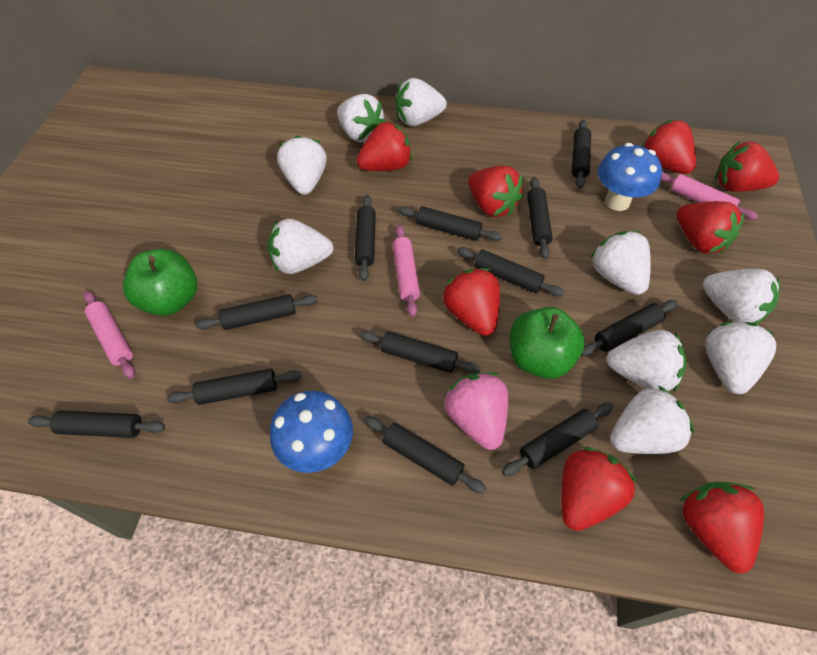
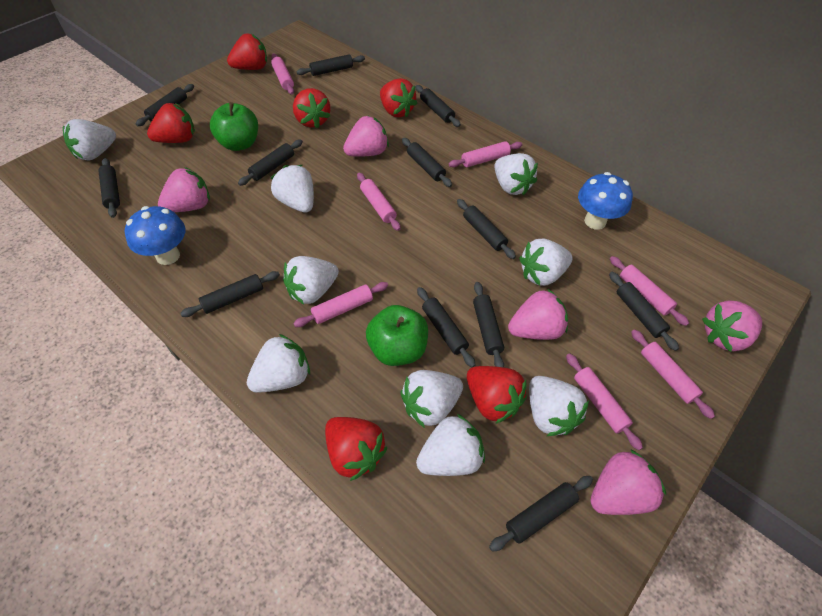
pink rolling pin: 3 -> 7
pink strawberry: 1 -> 5
red strawberry: 8 -> 6

